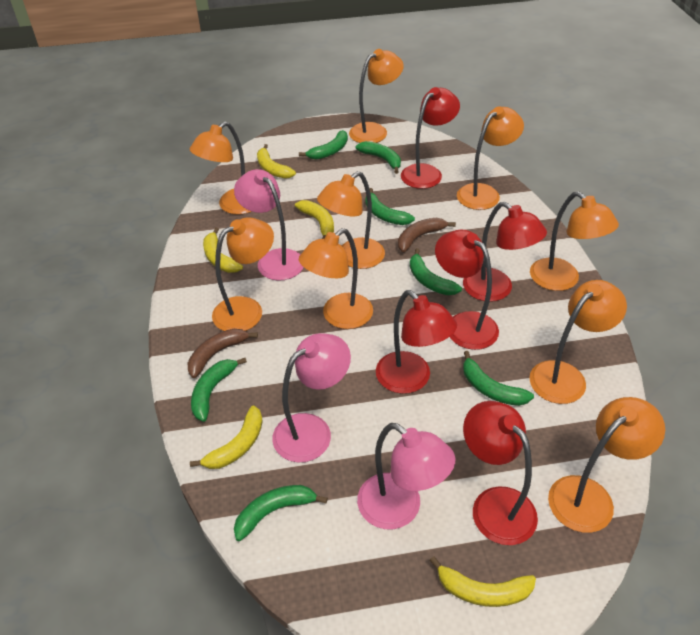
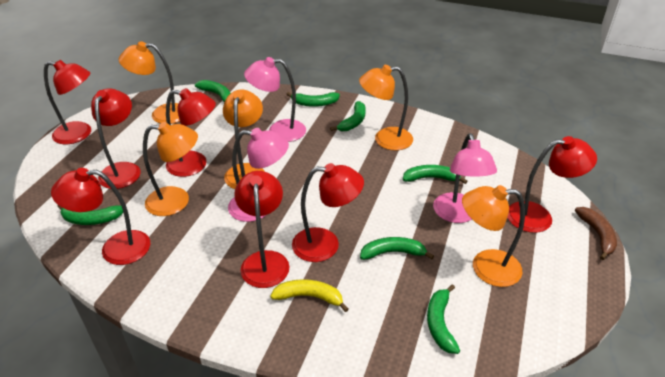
brown banana: 2 -> 1
orange lamp: 9 -> 5
red lamp: 5 -> 7
yellow banana: 5 -> 1

